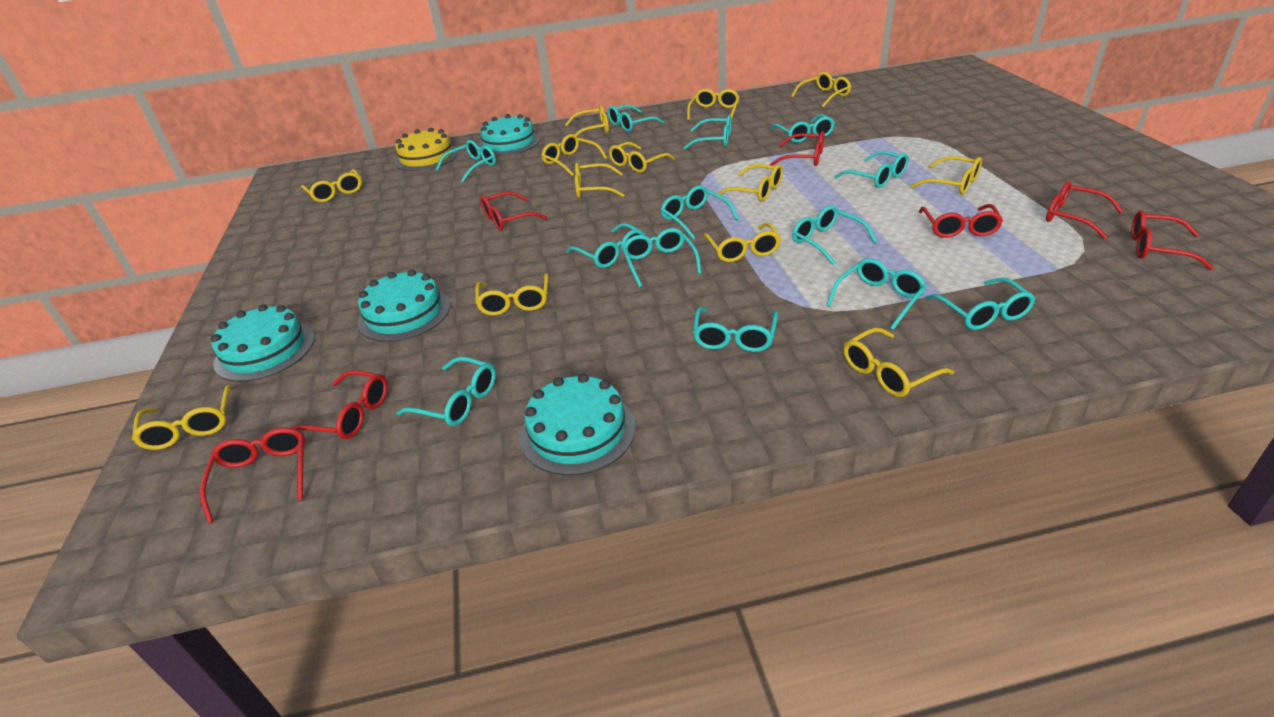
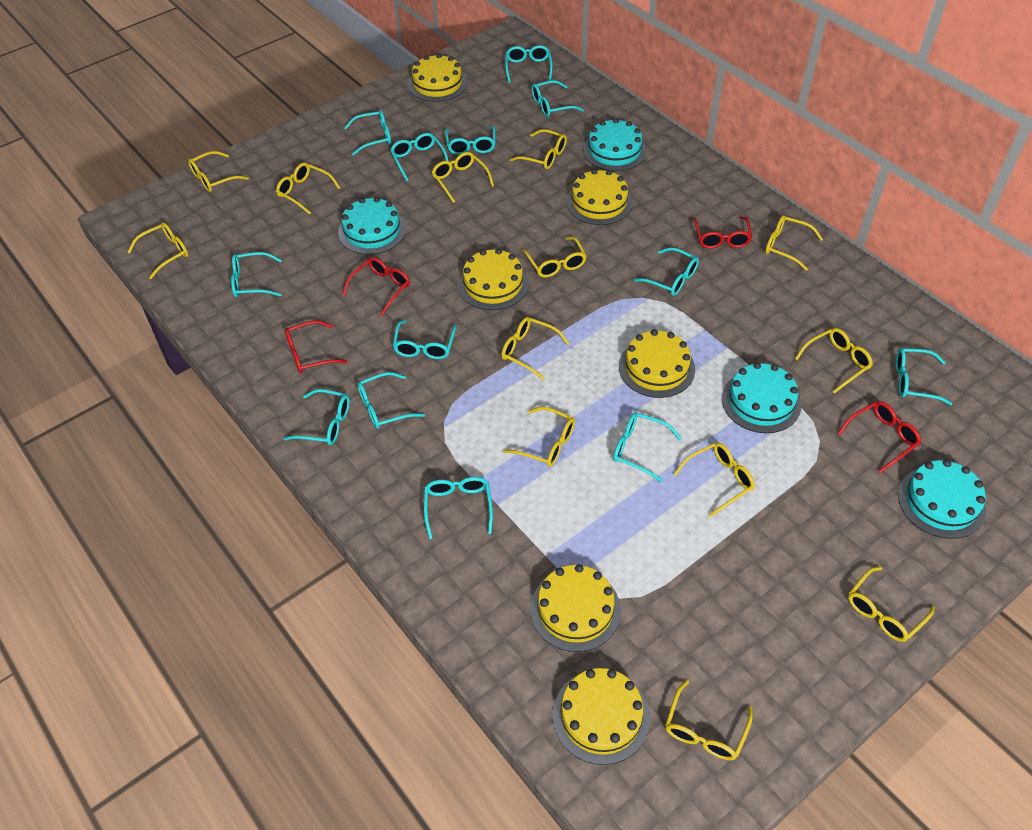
red glasses: 7 -> 4
yellow cake: 1 -> 6

